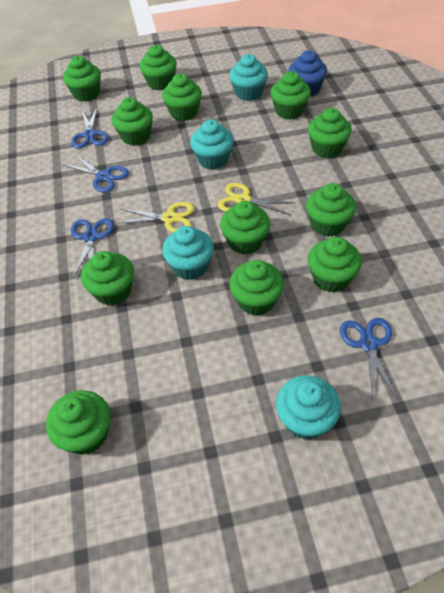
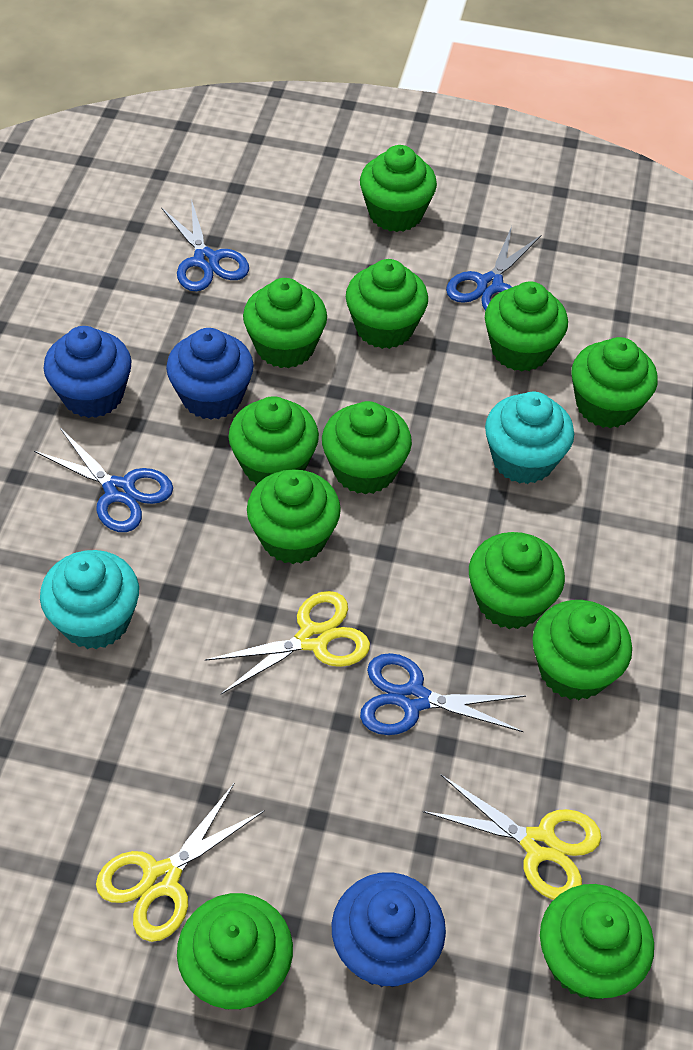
blue cupcake: 1 -> 3
turquoise cupcake: 4 -> 2
yellow scissors: 2 -> 3

